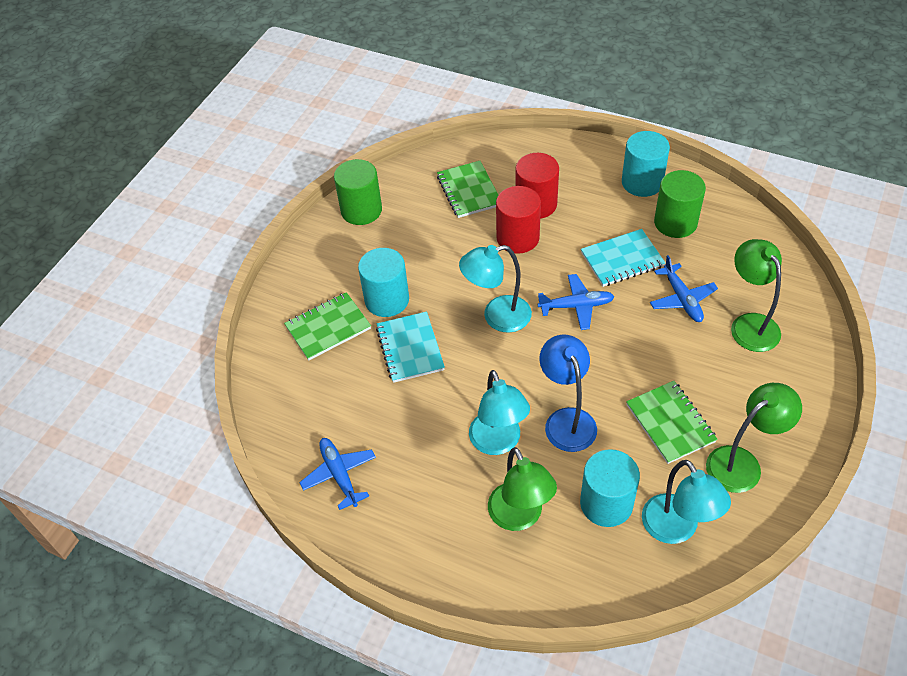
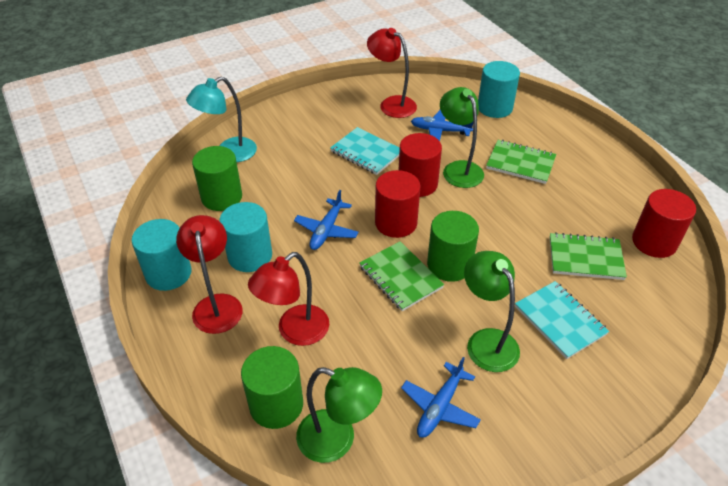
blue lamp: 1 -> 0
green cylinder: 2 -> 3
red cylinder: 2 -> 3
red lamp: 0 -> 3
turquoise lamp: 3 -> 1

